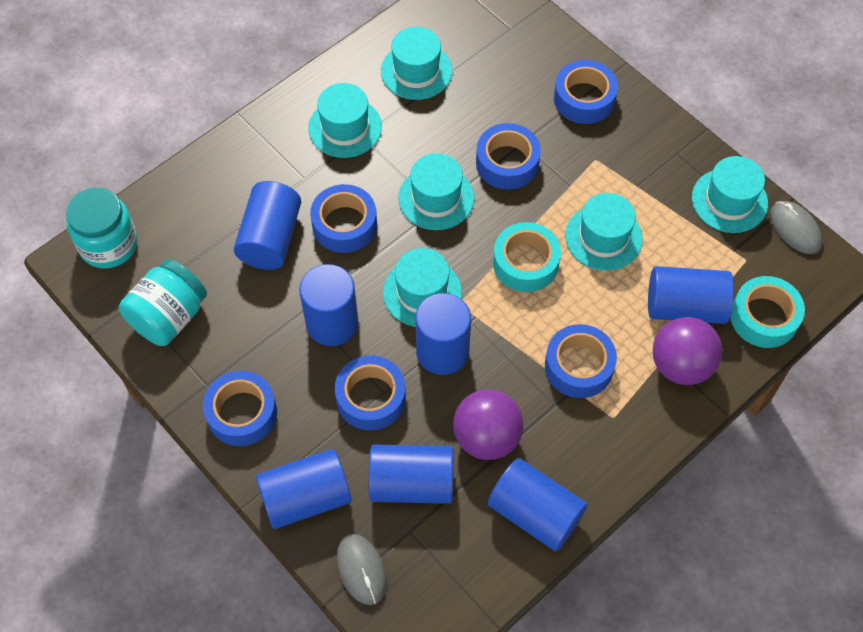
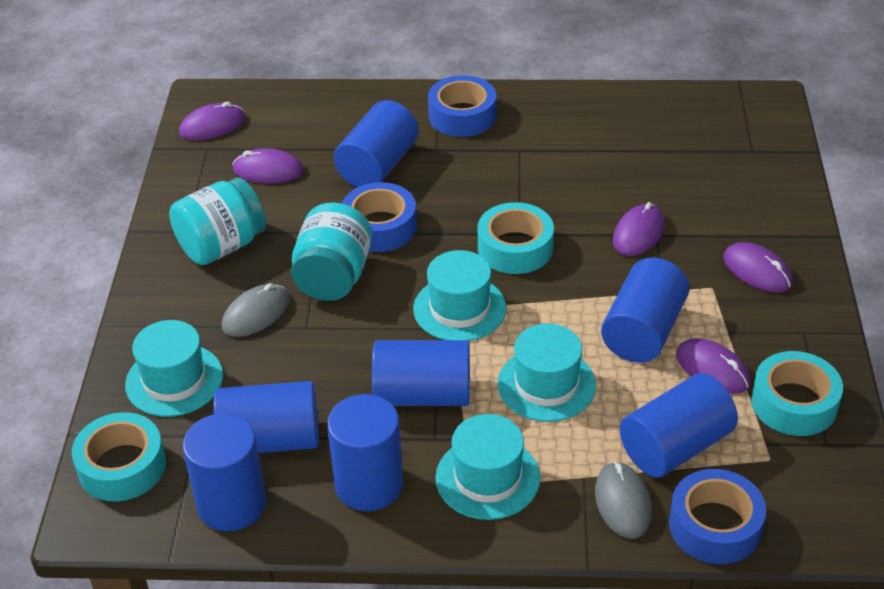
blue tape: 6 -> 3
purple ball: 2 -> 0
purple mouse: 0 -> 5
turquoise hat: 6 -> 4
turquoise tape: 2 -> 3

